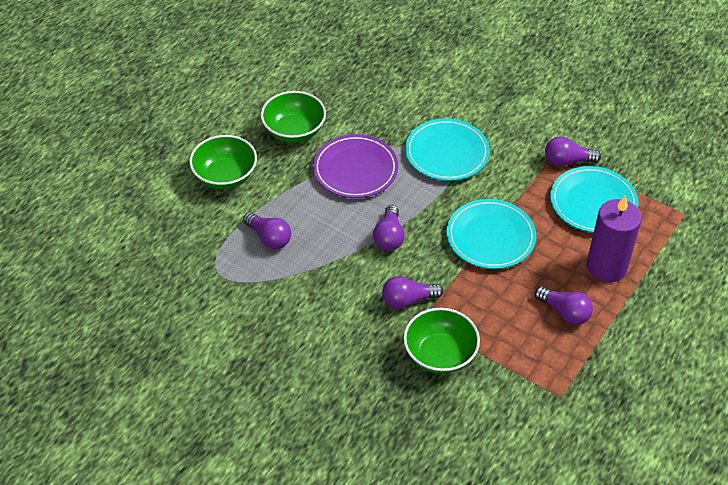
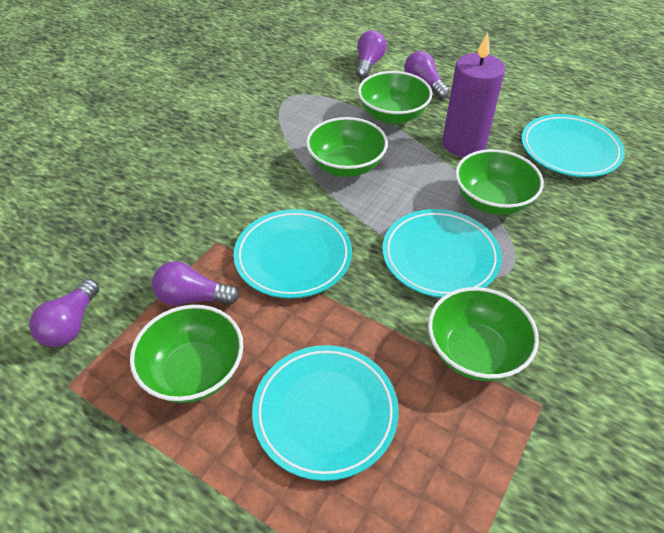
green bowl: 3 -> 5
purple light bulb: 5 -> 4
purple plate: 1 -> 0
turquoise plate: 3 -> 4

